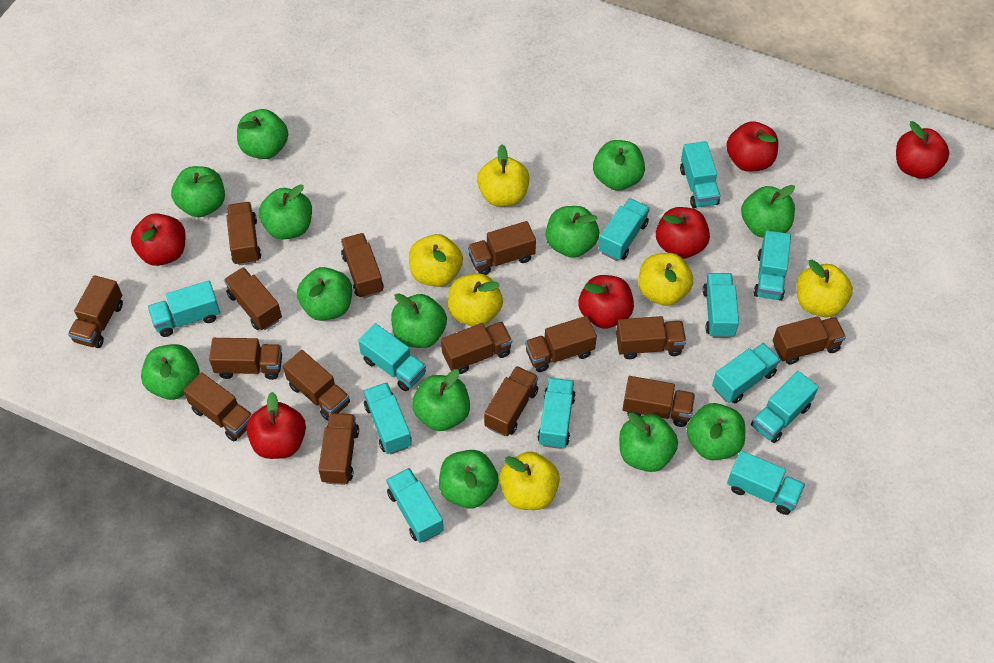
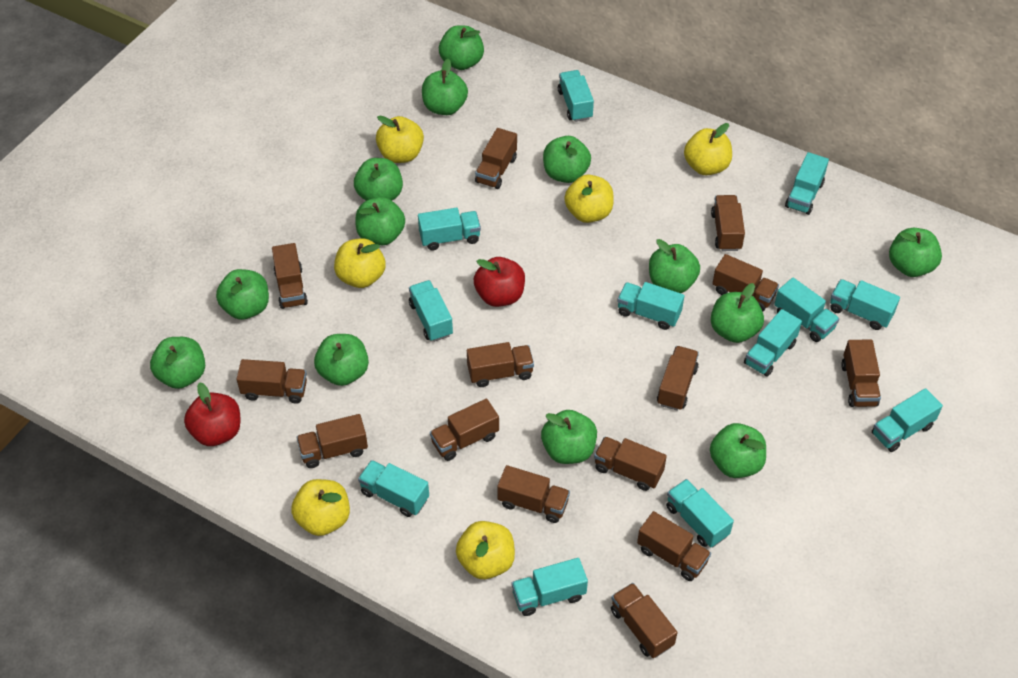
brown truck: 15 -> 14
red apple: 6 -> 2

